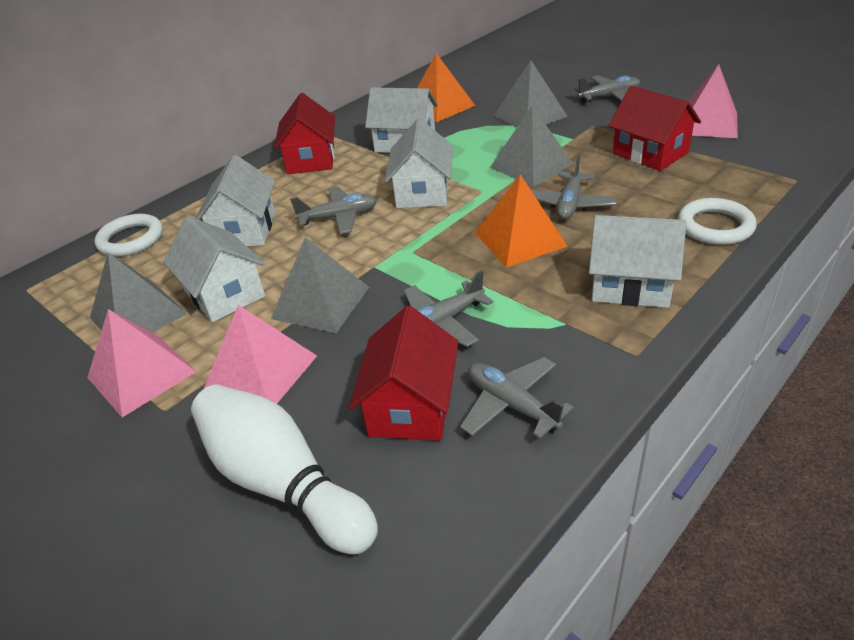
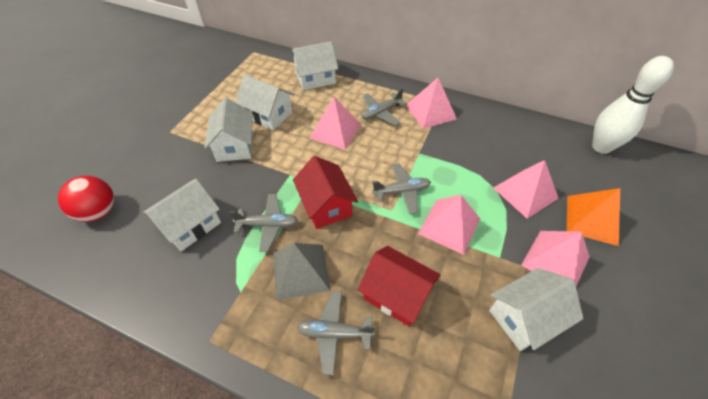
grey plane: 5 -> 4
grey pyramid: 4 -> 1
orange pyramid: 2 -> 1
pink pyramid: 3 -> 5
red ball: 0 -> 1
red house: 3 -> 2
white ring: 2 -> 0

